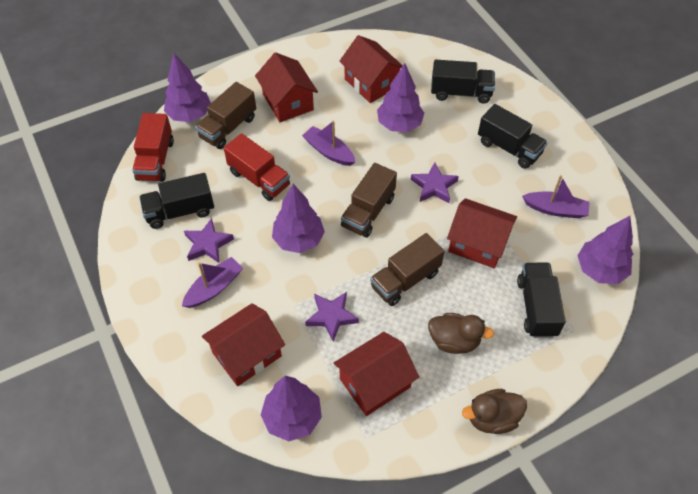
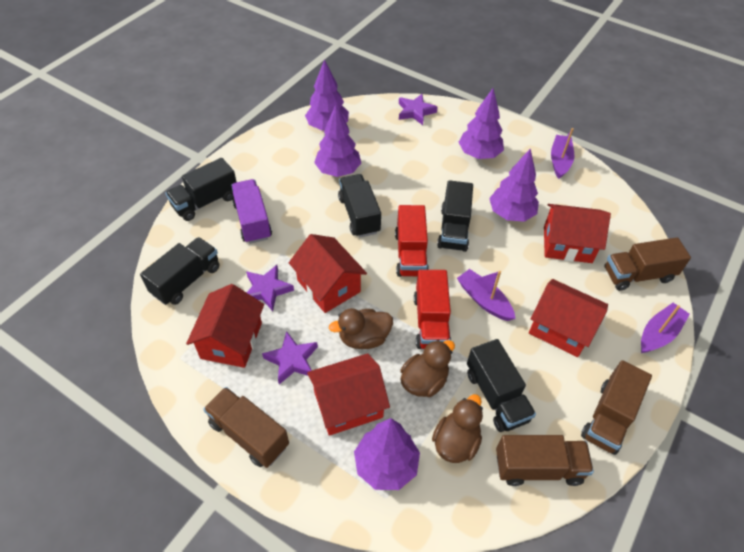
black truck: 4 -> 5
brown duck: 2 -> 3
brown truck: 3 -> 4
purple truck: 0 -> 1

